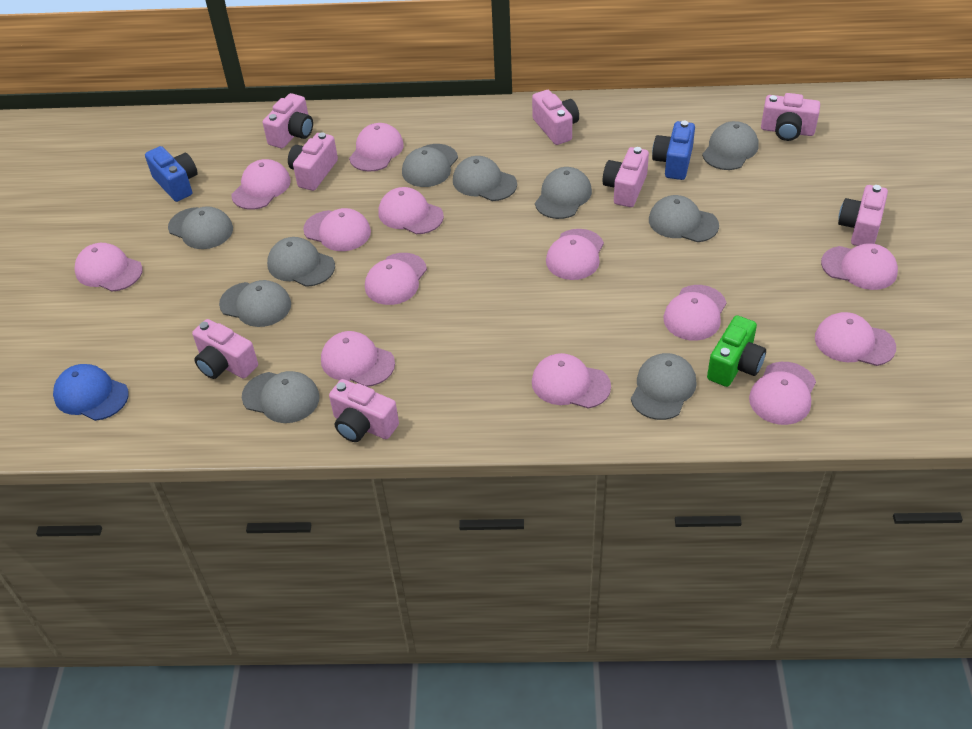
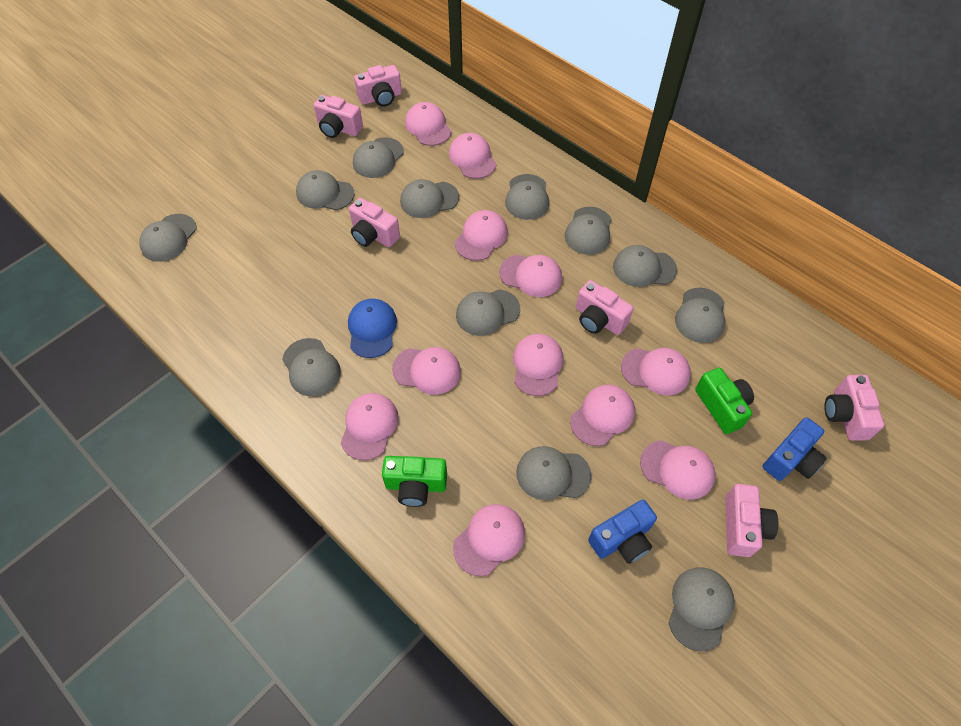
green camera: 1 -> 2
grey cap: 10 -> 12
pink camera: 8 -> 6
pink cap: 13 -> 11

